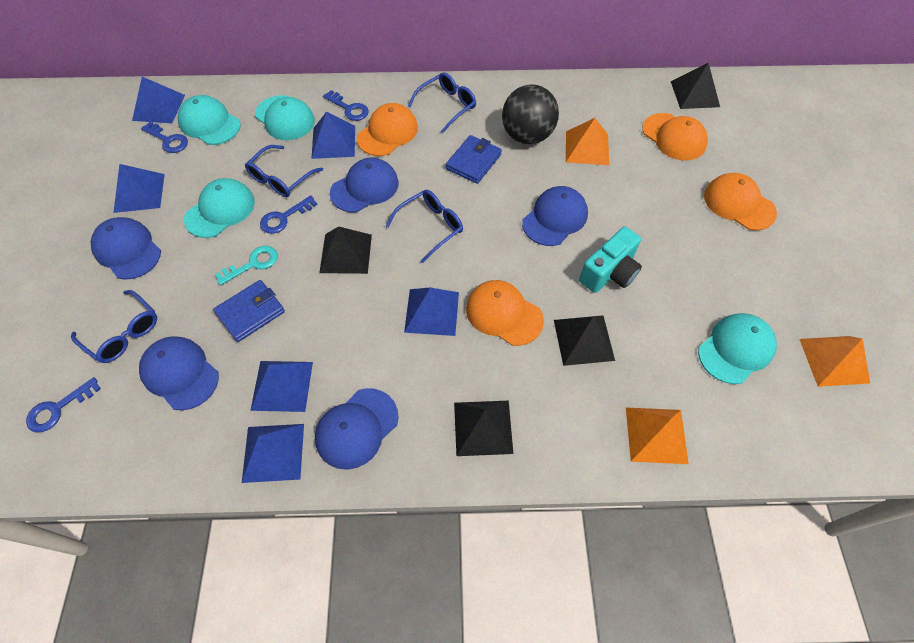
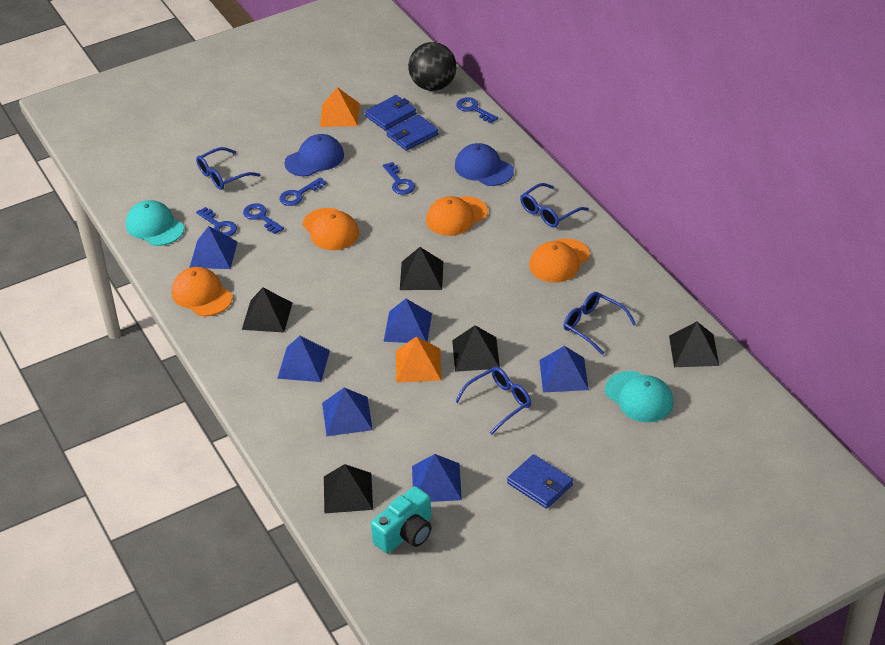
black pyramid: 4 -> 5
blue cap: 5 -> 2
blue key: 4 -> 5
blue wallet: 2 -> 3
orange pyramid: 3 -> 2
turquoise cap: 4 -> 2
turquoise key: 1 -> 0

